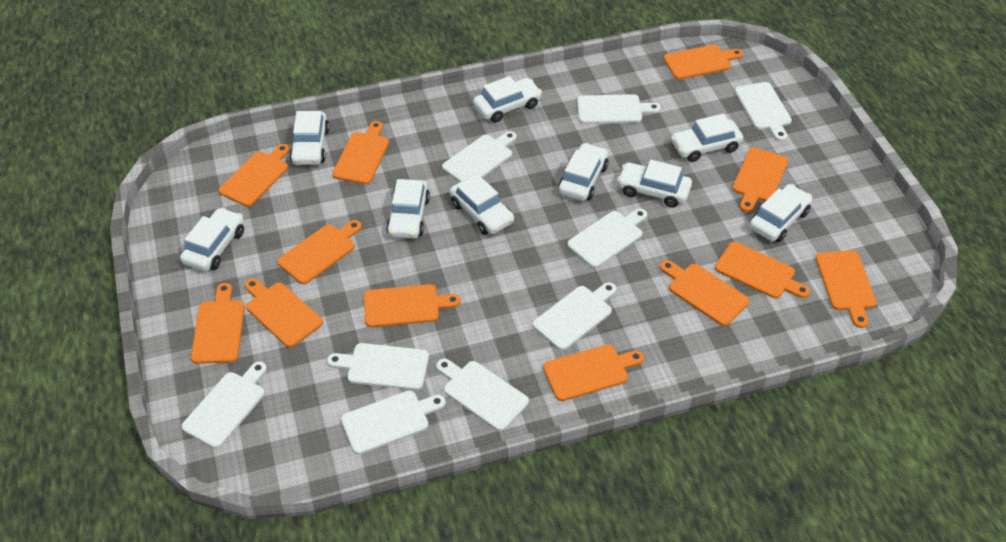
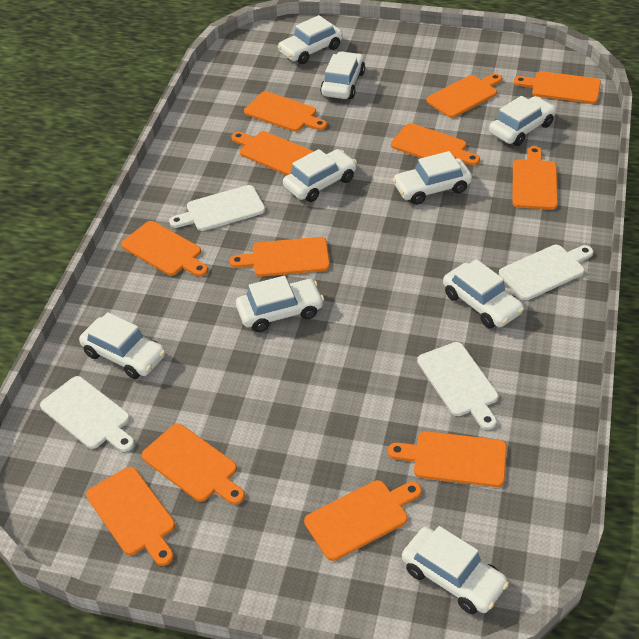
white cutting board: 9 -> 4

